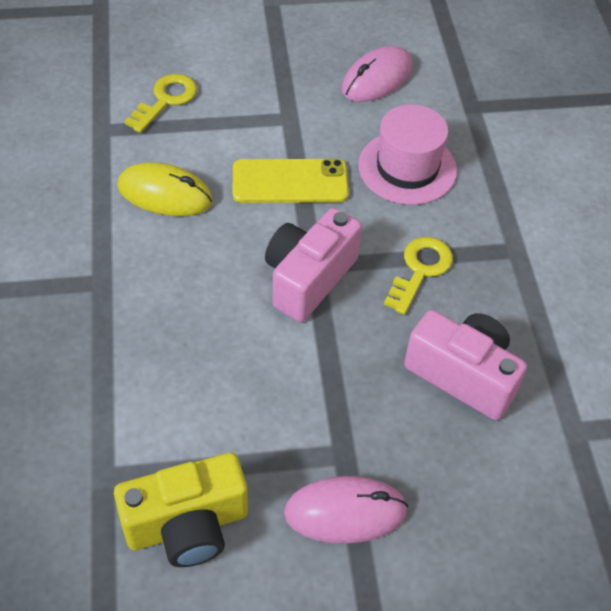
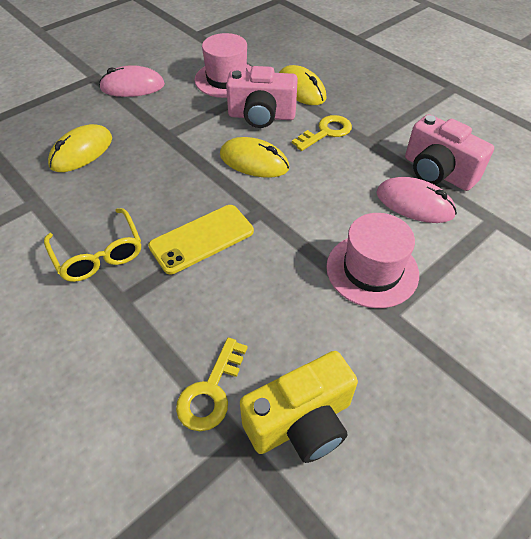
pink hat: 1 -> 2
yellow glasses: 0 -> 1
yellow mouse: 1 -> 3

